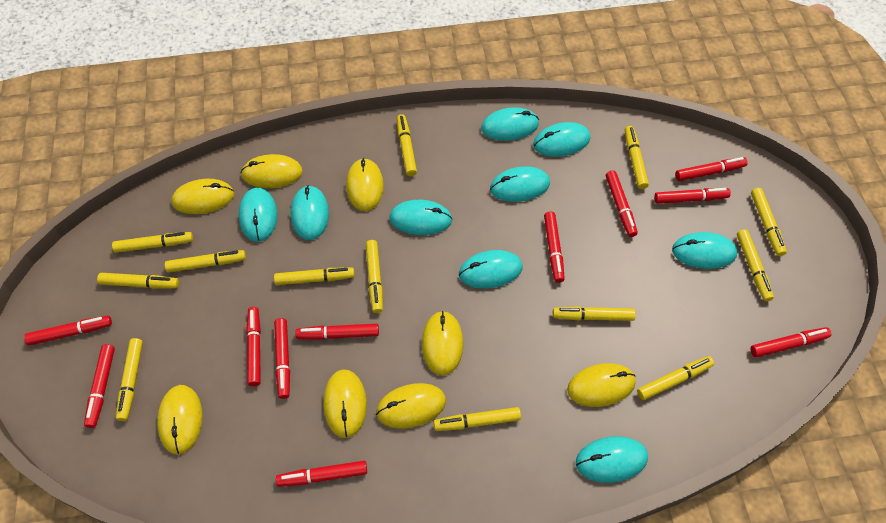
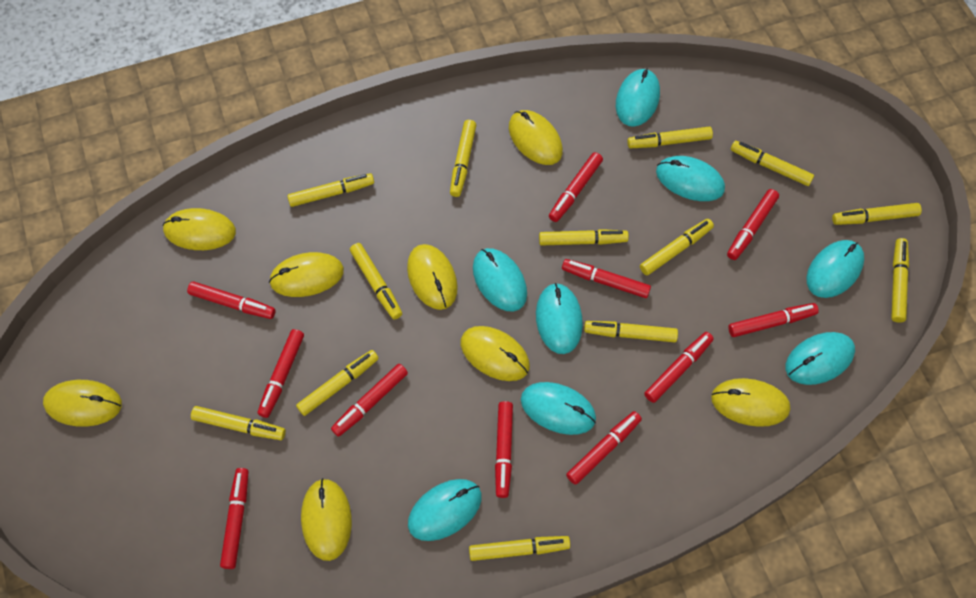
turquoise mouse: 9 -> 8

